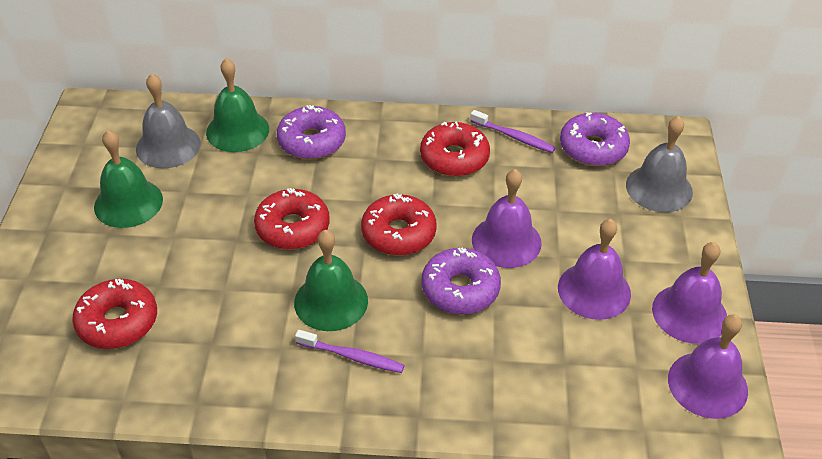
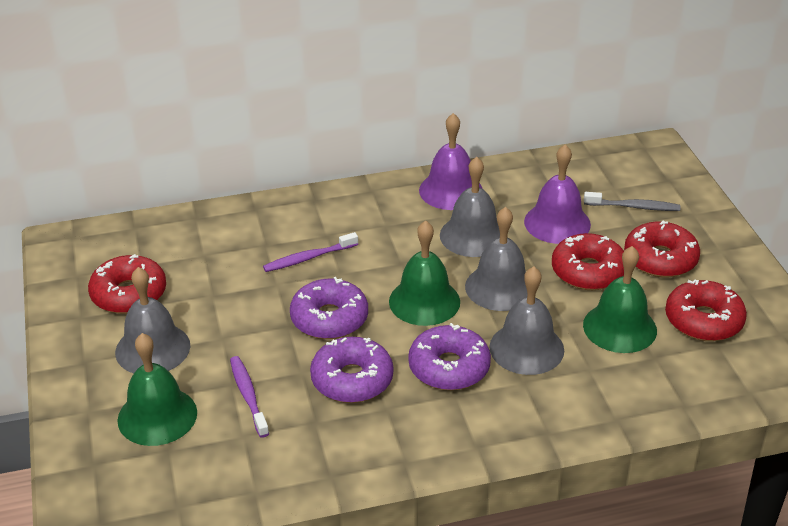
grey bell: 2 -> 4
grey toothbrush: 0 -> 1
purple bell: 4 -> 2

